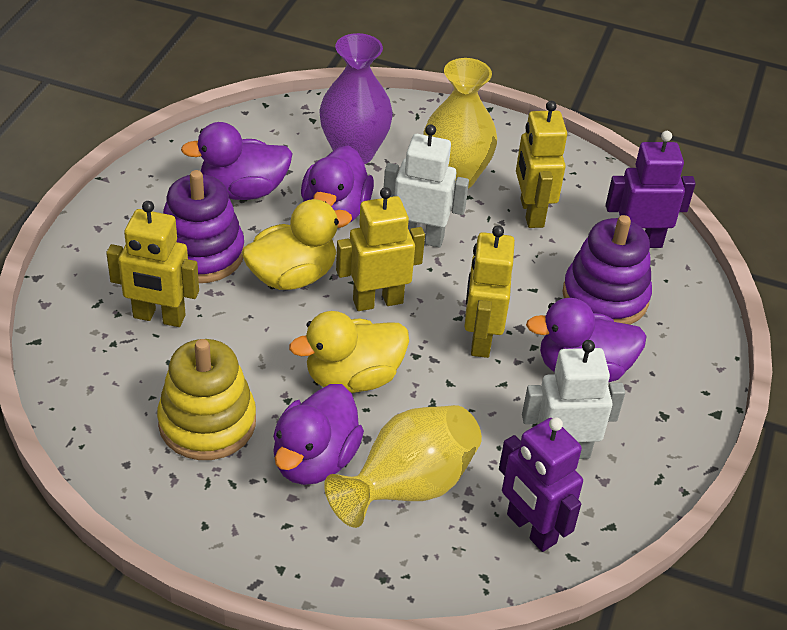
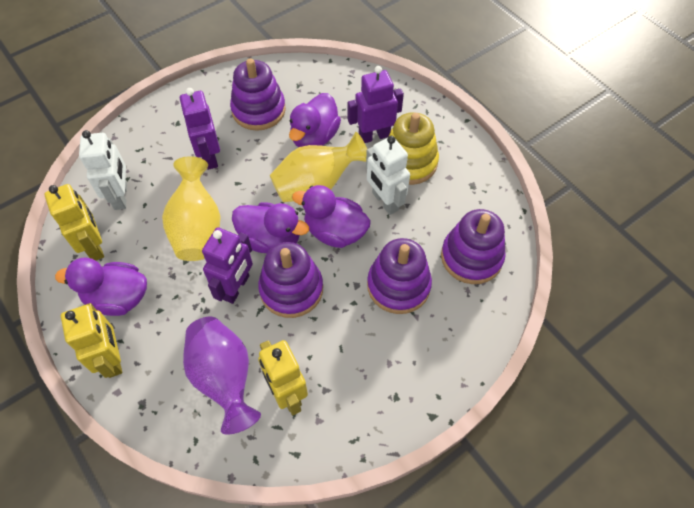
purple robot: 2 -> 3
purple stacking toy: 2 -> 4
yellow duck: 2 -> 0
yellow robot: 4 -> 3

